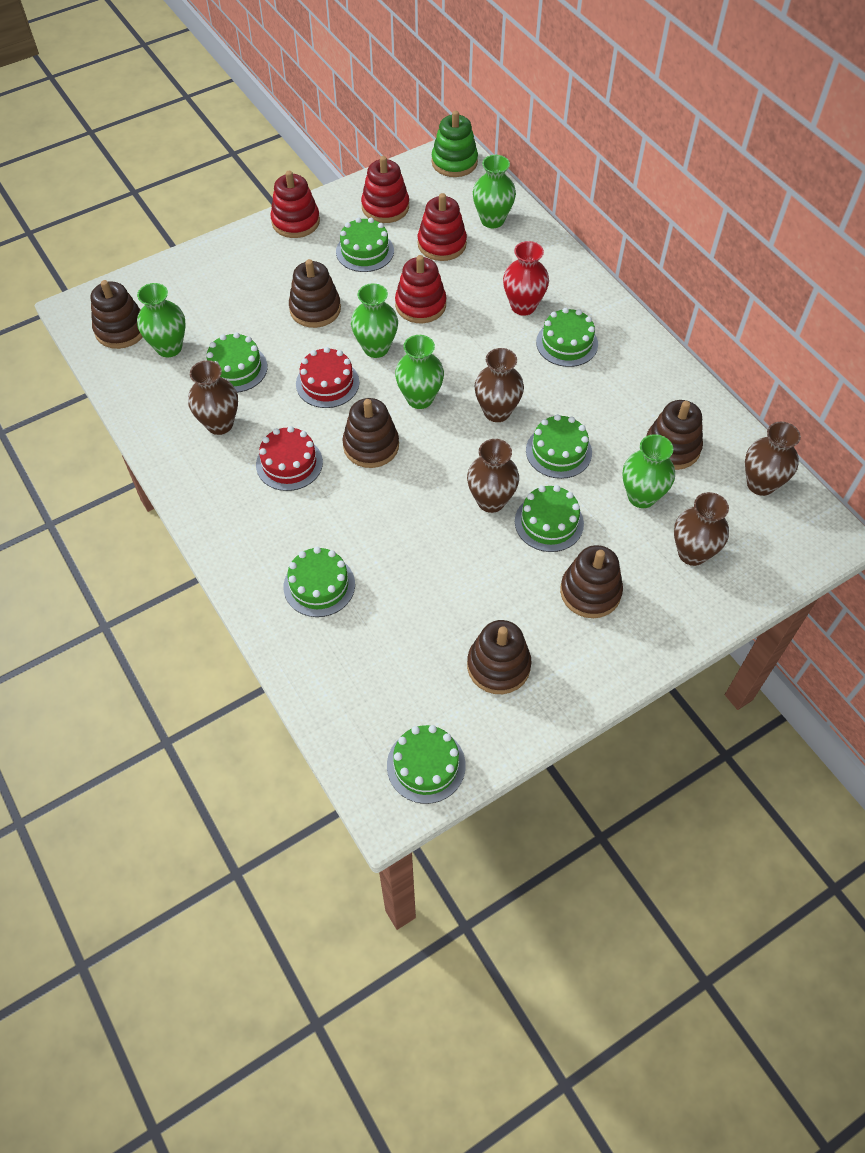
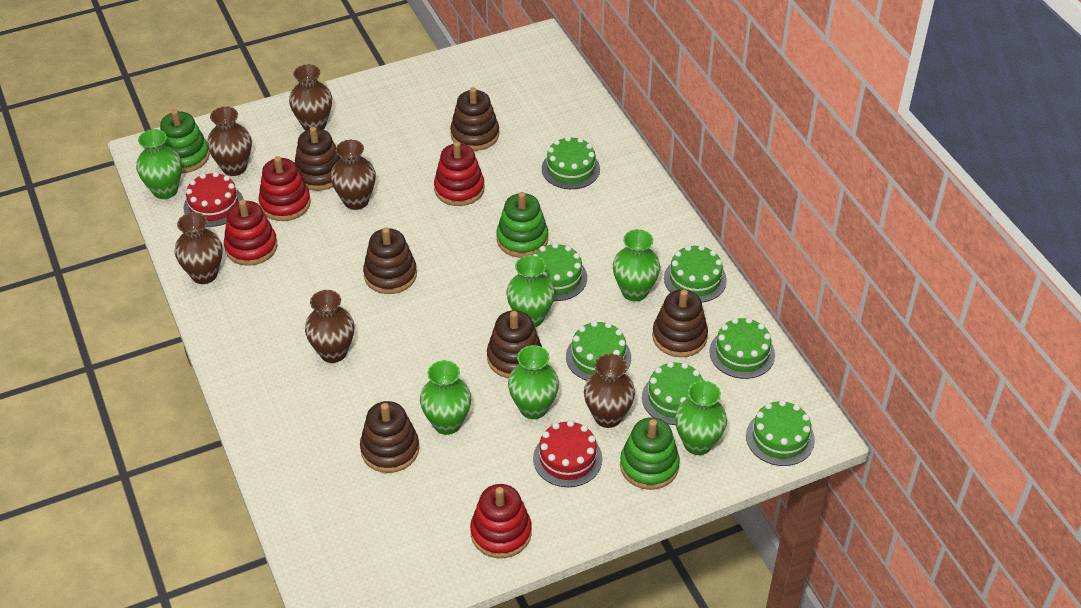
brown vase: 5 -> 6
green stacking toy: 1 -> 3
green vase: 5 -> 6
red vase: 1 -> 0

